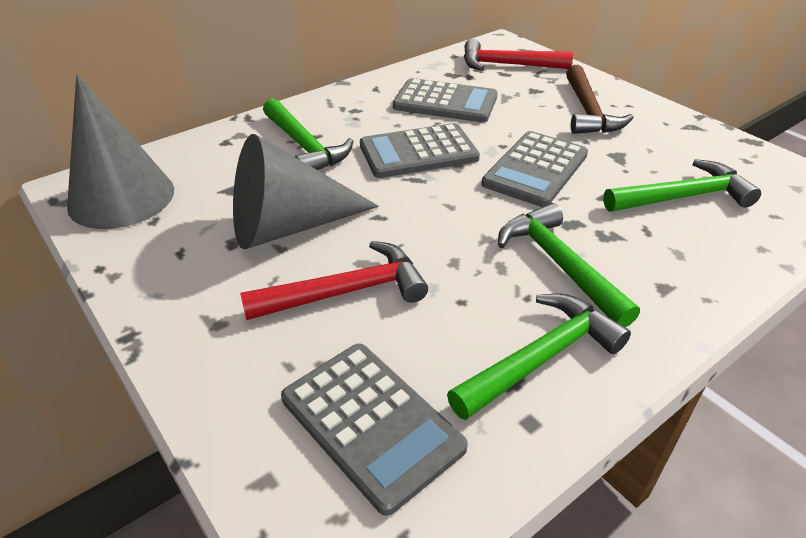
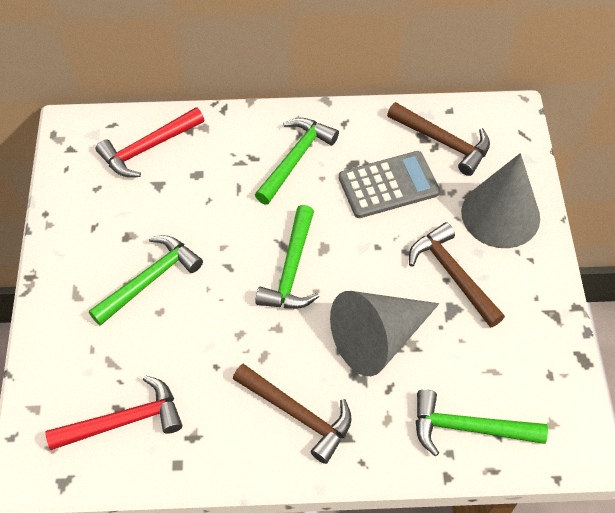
brown hammer: 1 -> 3
grey calculator: 4 -> 1

